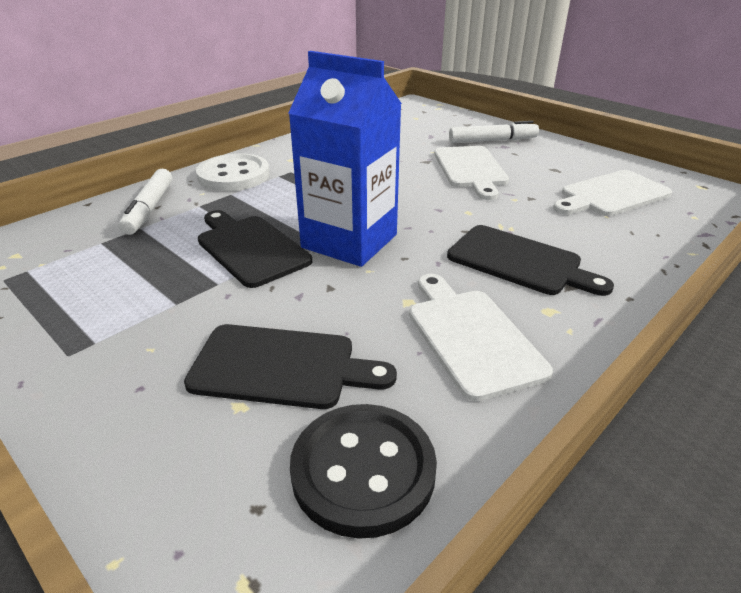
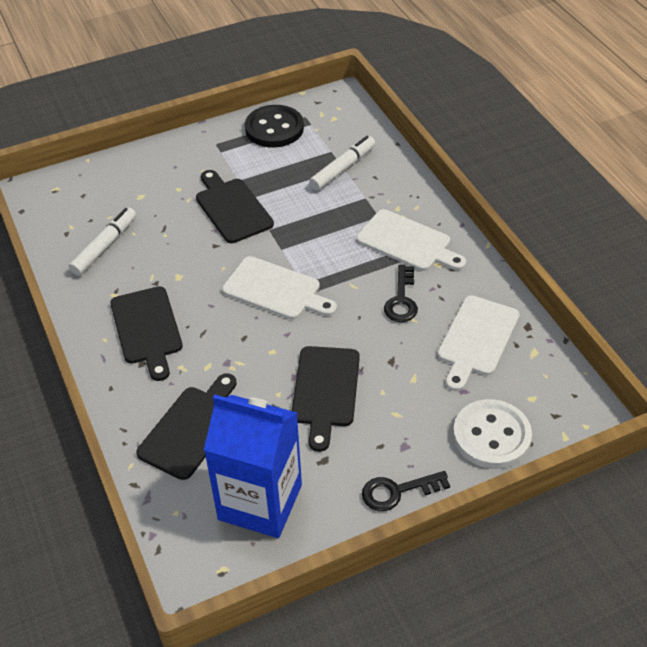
black cutting board: 3 -> 4
black key: 0 -> 2

